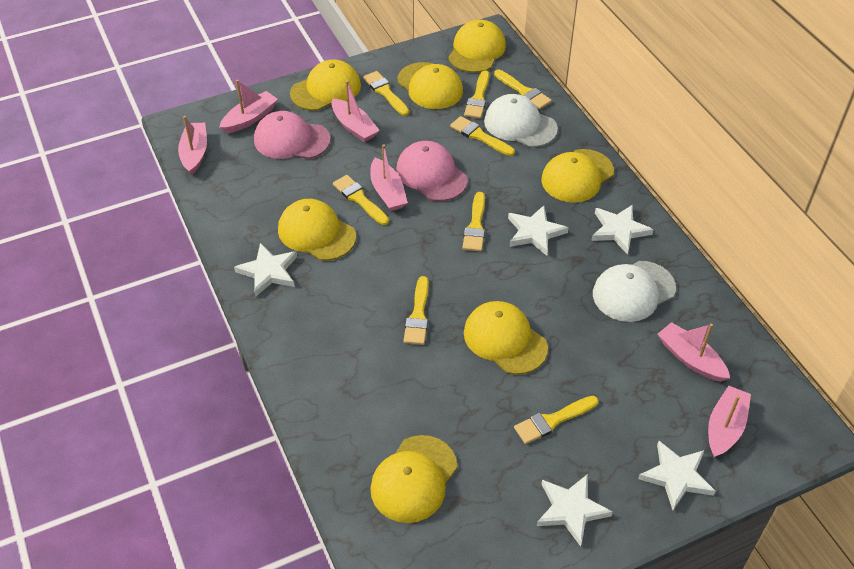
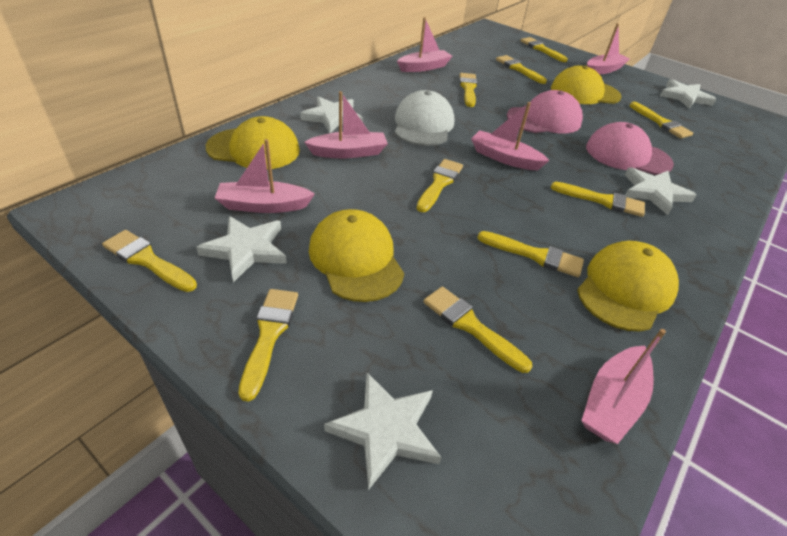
white cap: 2 -> 1
yellow brush: 8 -> 10
yellow cap: 7 -> 4

